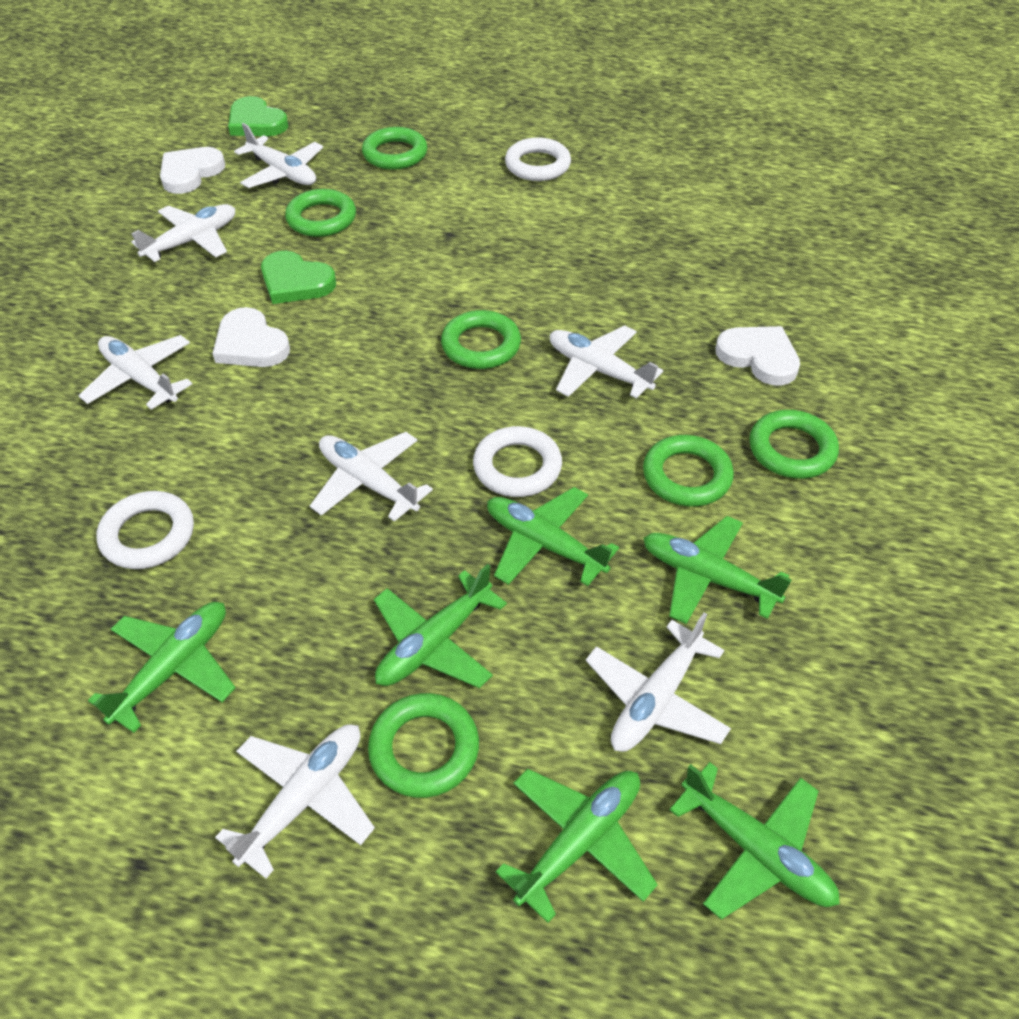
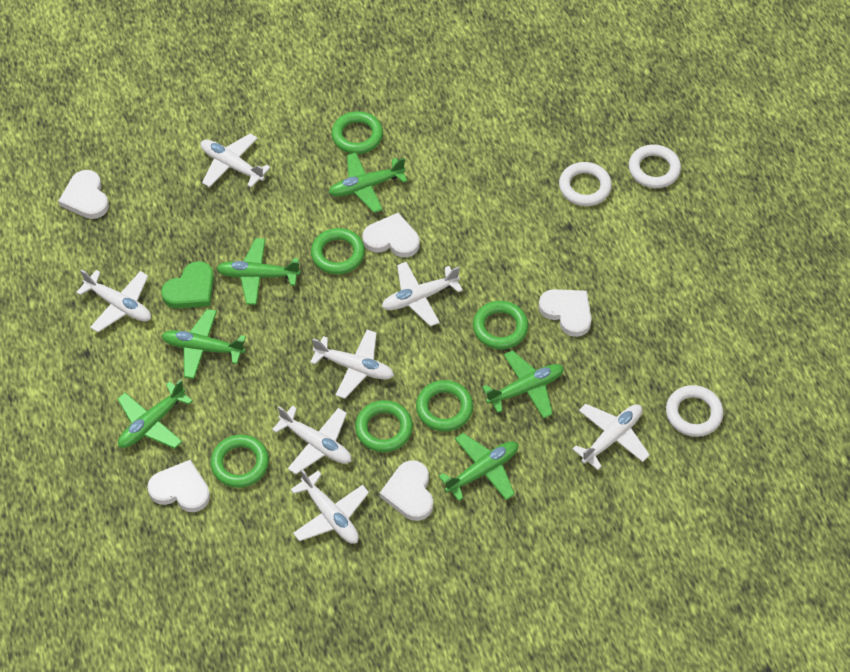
green heart: 2 -> 1
white heart: 3 -> 5

